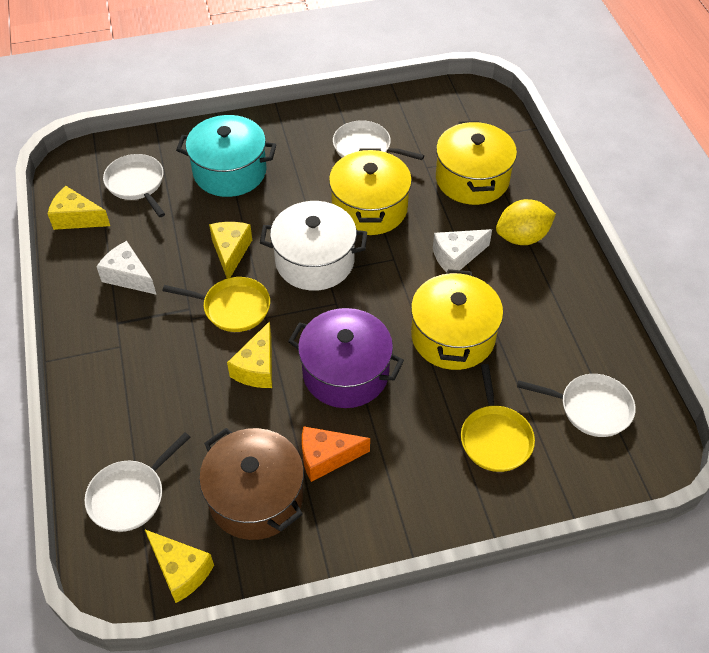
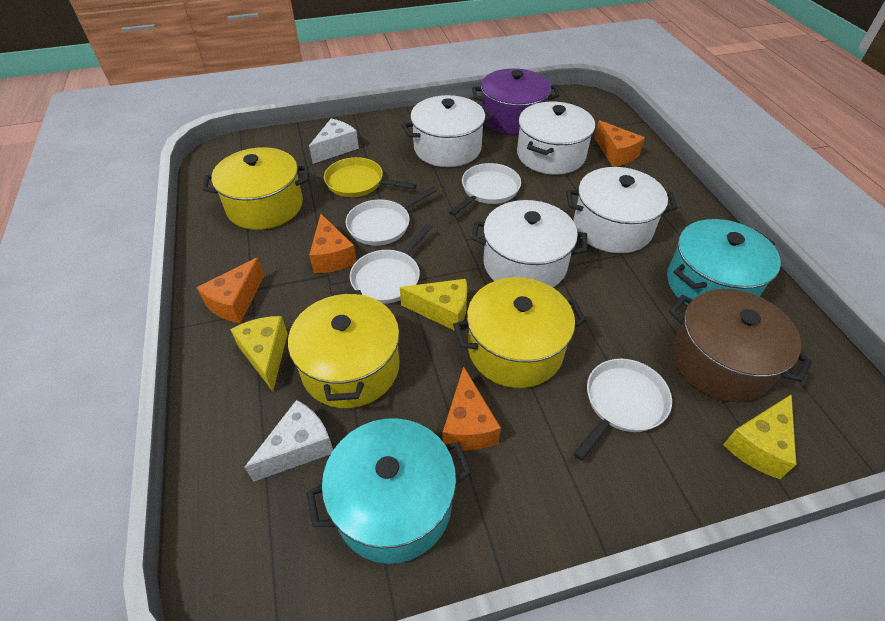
orange cheese: 1 -> 4
turquoise pot: 1 -> 2
white pot: 1 -> 4
yellow cheese: 4 -> 3
yellow lemon: 1 -> 0
yellow pan: 2 -> 1

